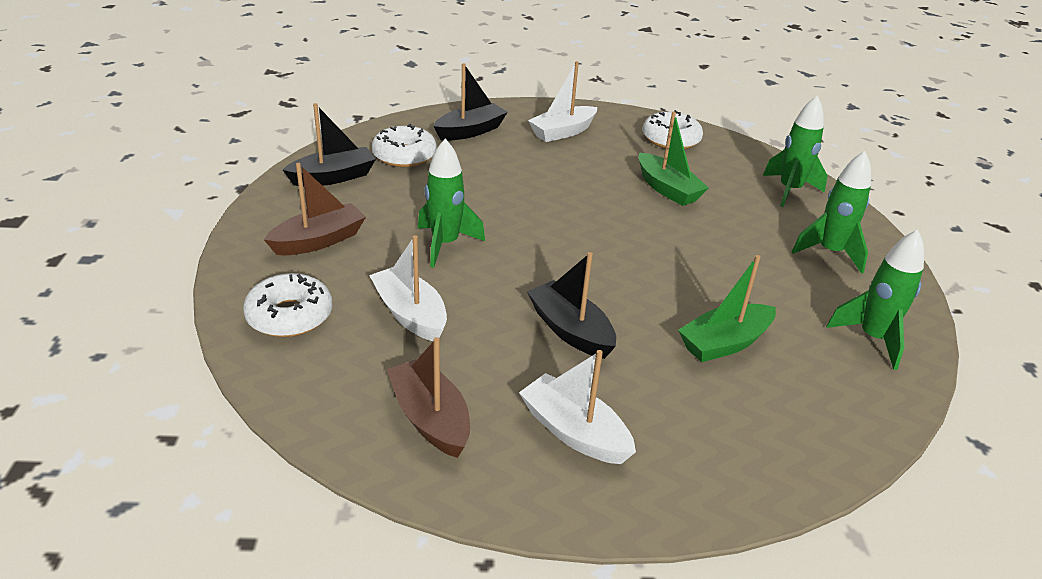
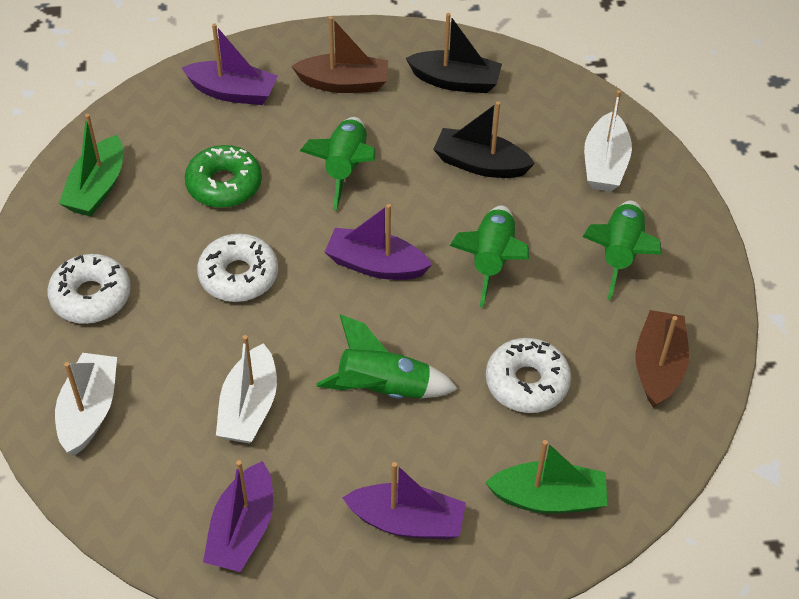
black boat: 3 -> 2
green donut: 0 -> 1
purple boat: 0 -> 4

